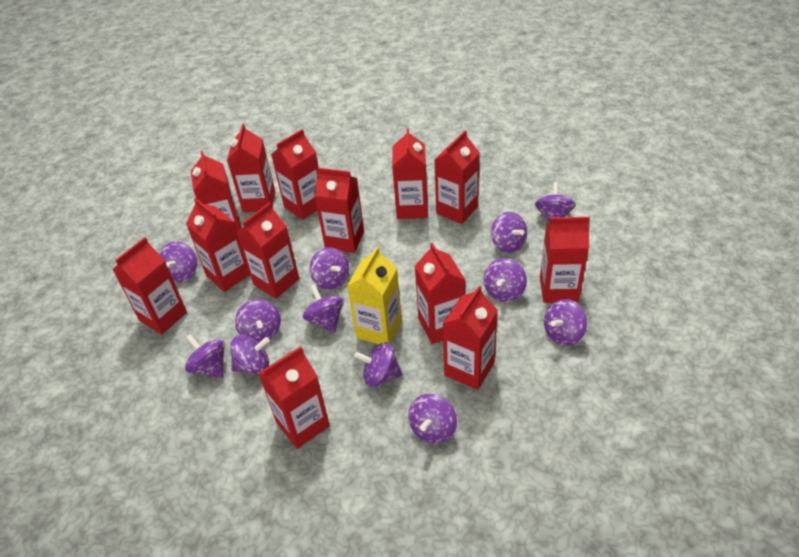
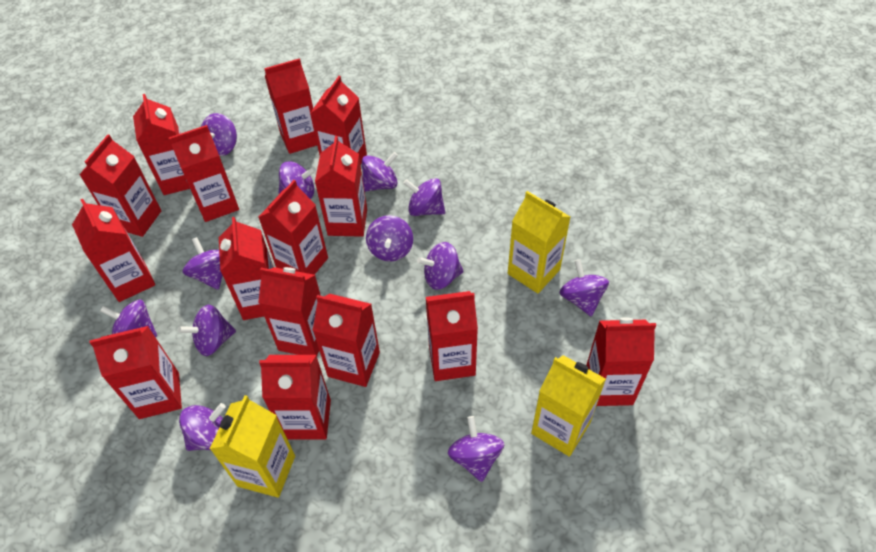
red carton: 13 -> 15
yellow carton: 1 -> 3

